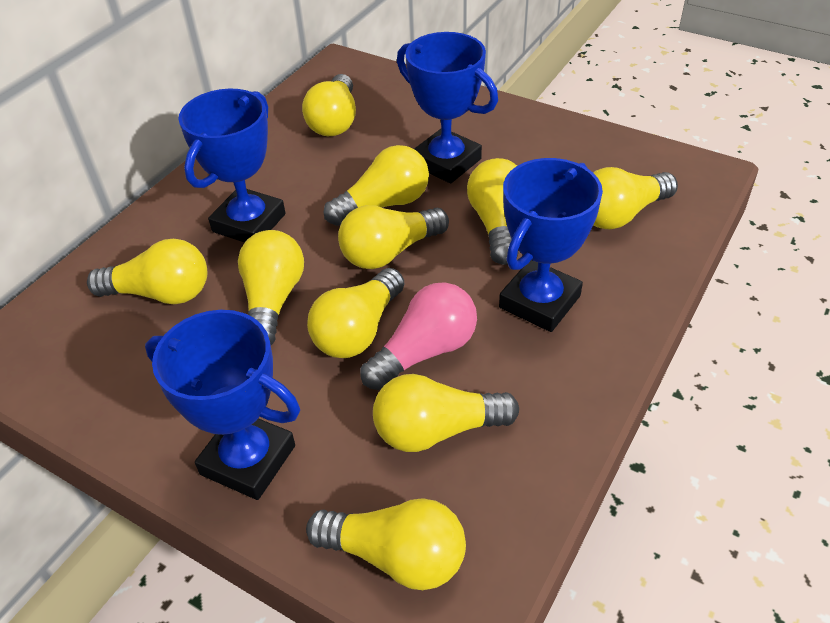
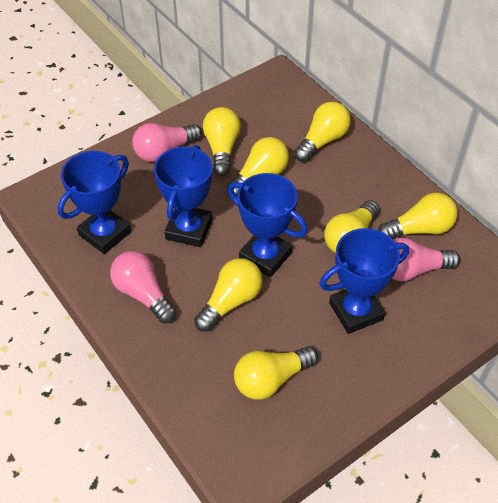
pink light bulb: 1 -> 3
yellow light bulb: 10 -> 7

